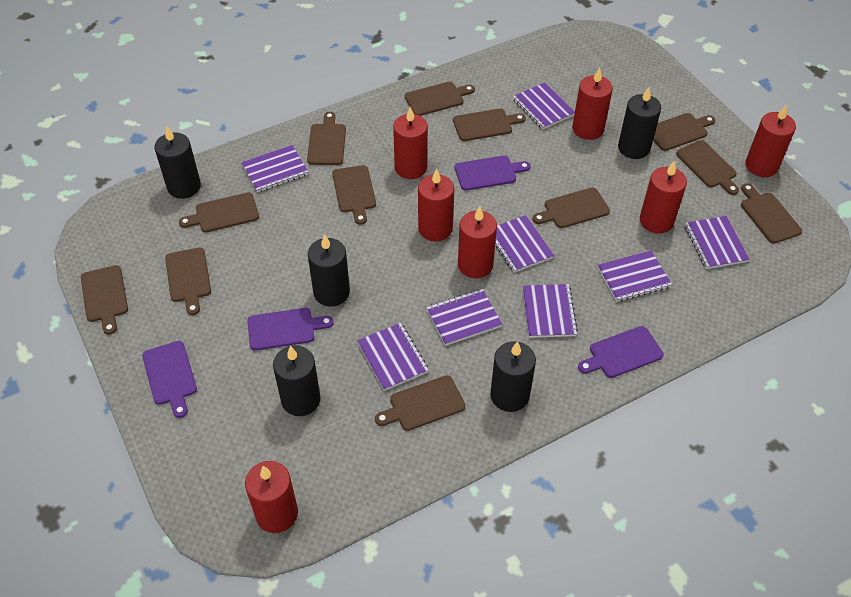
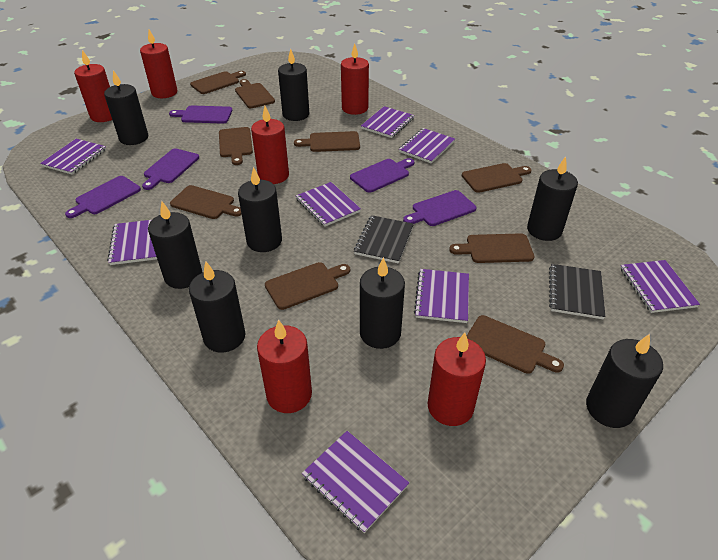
black candle: 5 -> 8
black notebook: 0 -> 2
brown cutting board: 12 -> 9
purple cutting board: 4 -> 5
red candle: 7 -> 6

